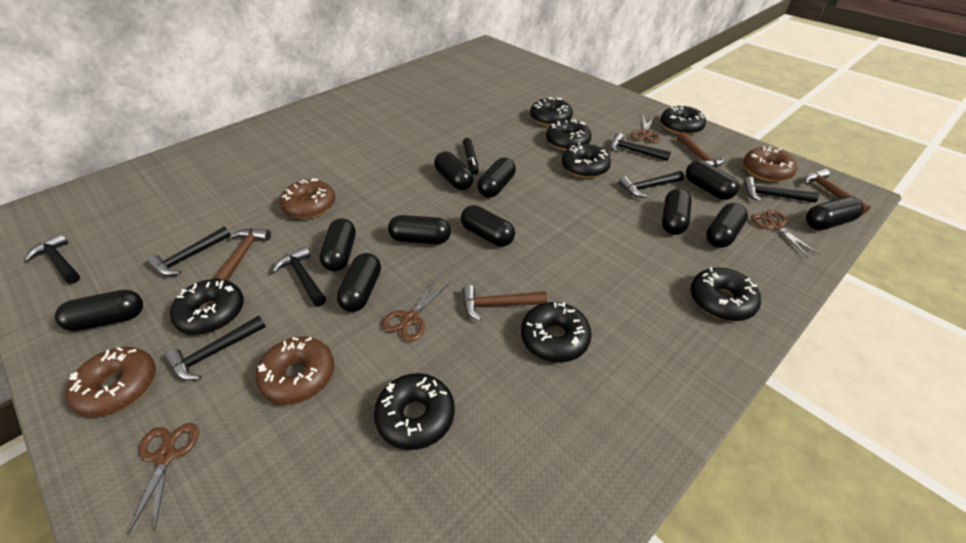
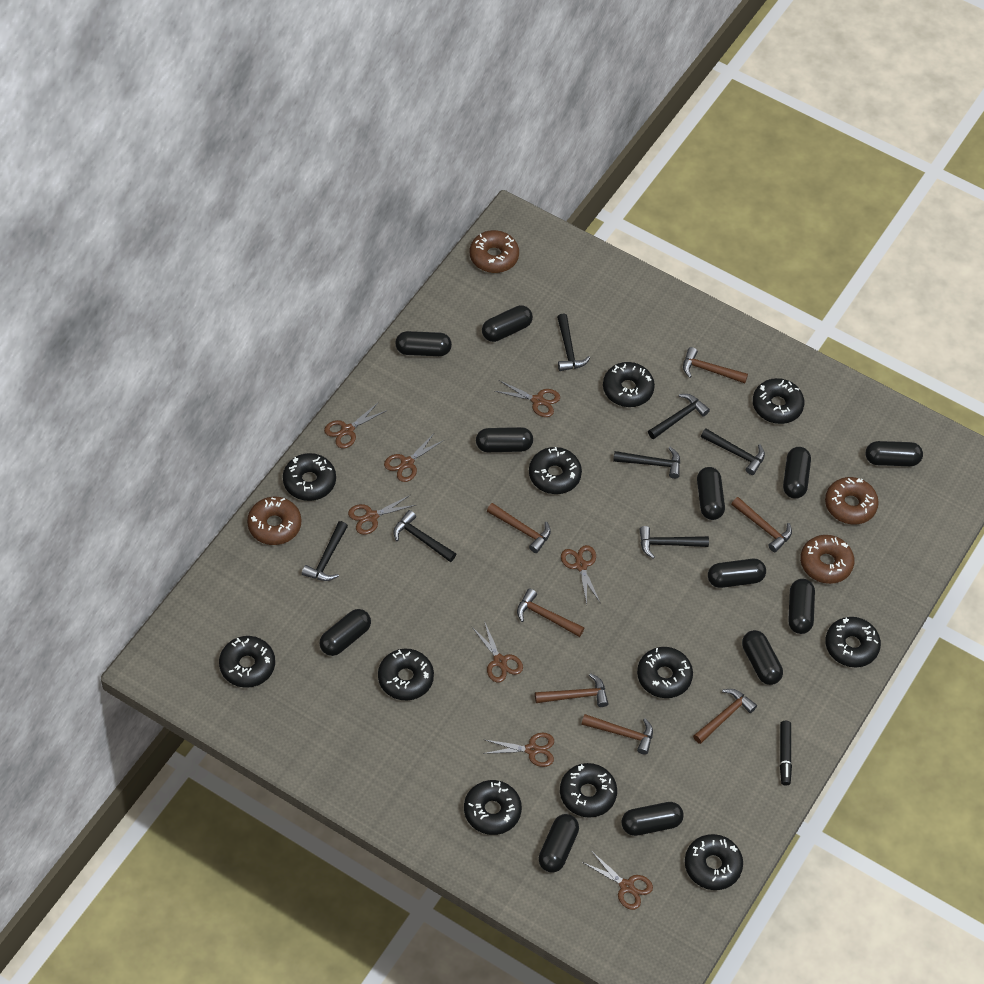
black capsule: 11 -> 12
black donut: 8 -> 11
brown hammer: 4 -> 7
brown scissors: 4 -> 8

